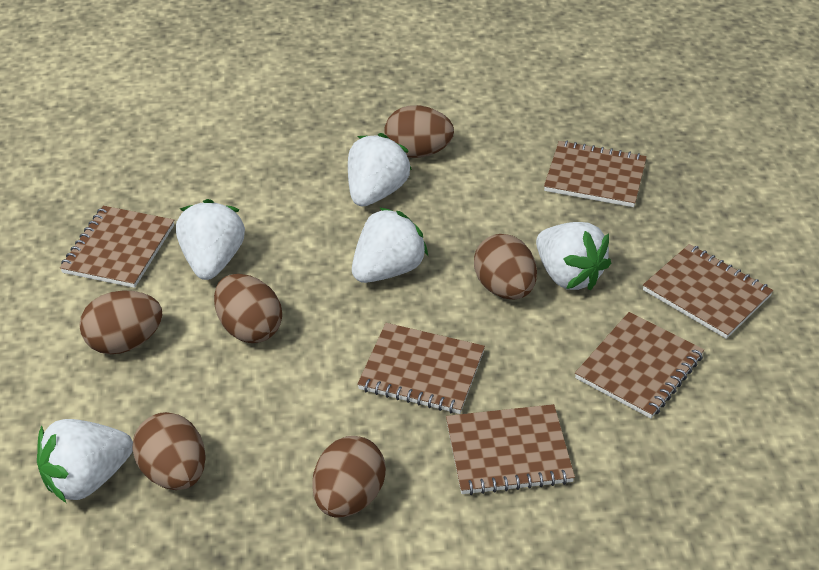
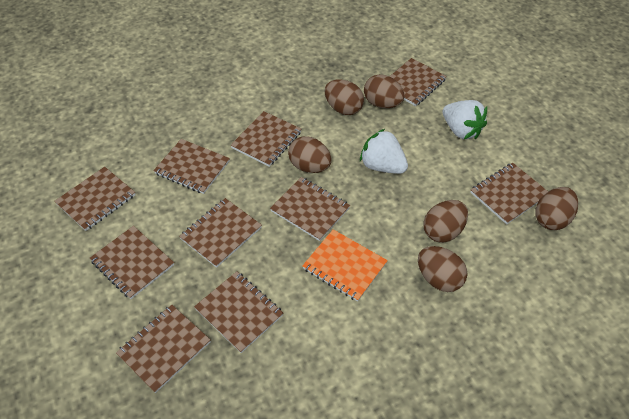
brown notebook: 6 -> 10
orange notebook: 0 -> 1
white strawberry: 5 -> 2

